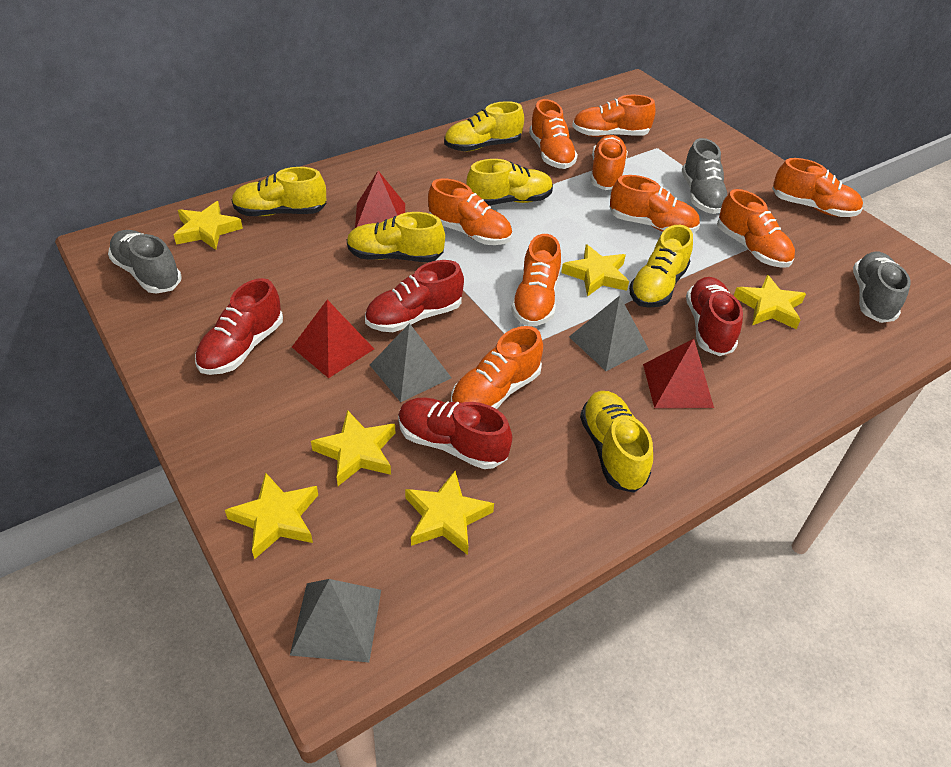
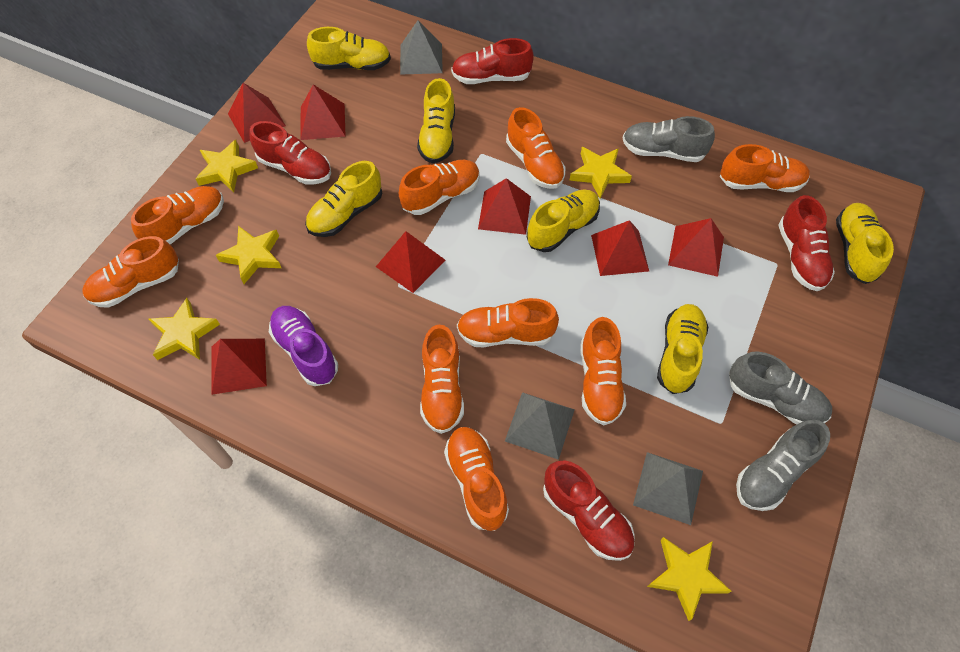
purple shoe: 0 -> 1
red pyramid: 3 -> 7
yellow star: 6 -> 5

